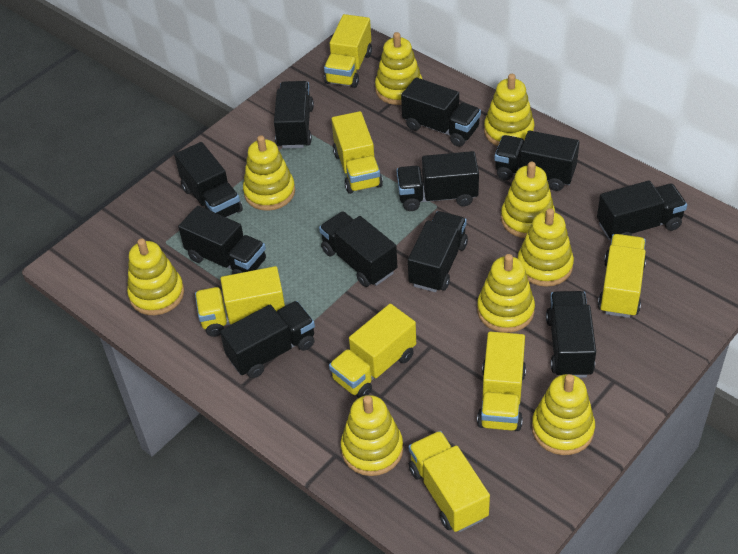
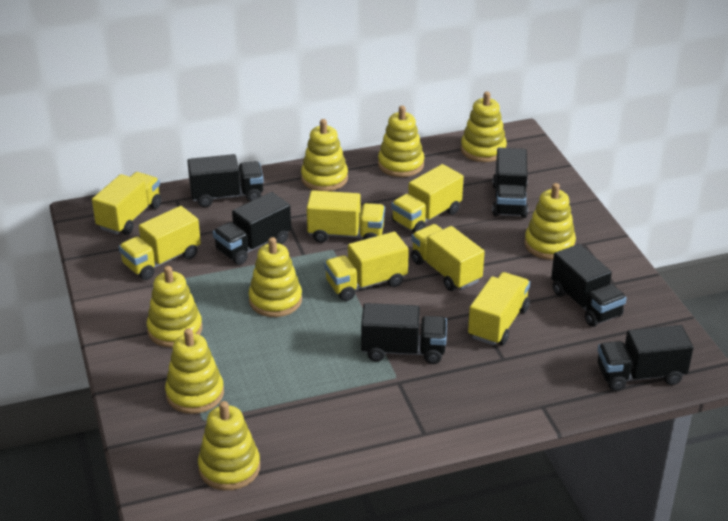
black truck: 11 -> 6
yellow stacking toy: 9 -> 8

